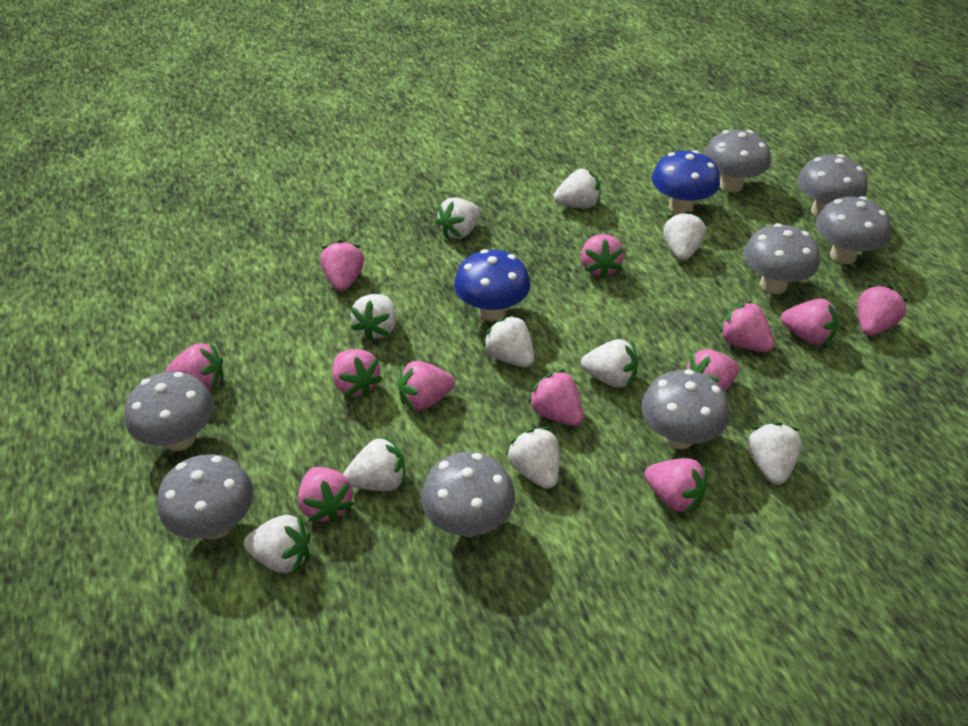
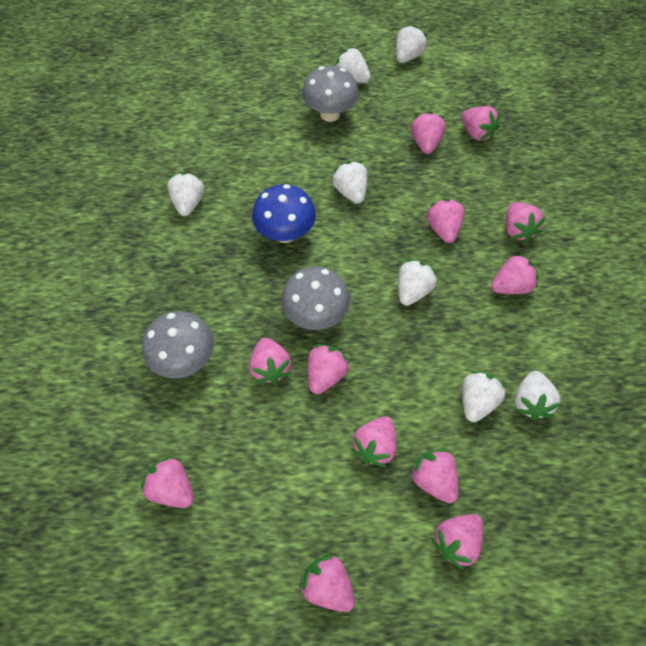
blue mushroom: 2 -> 1
grey mushroom: 8 -> 3
white strawberry: 10 -> 7

